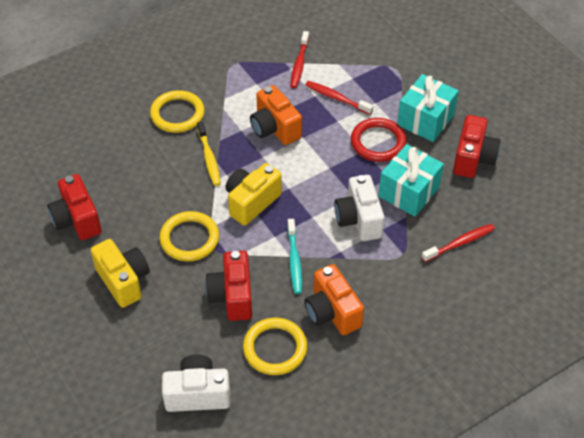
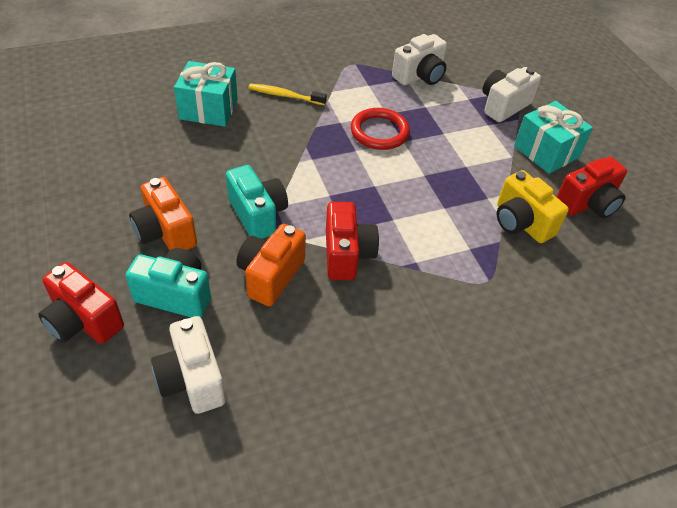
red toothbrush: 3 -> 0
turquoise camera: 0 -> 2
turquoise toothbrush: 1 -> 0
white camera: 2 -> 3
yellow camera: 2 -> 1
yellow ring: 3 -> 0

